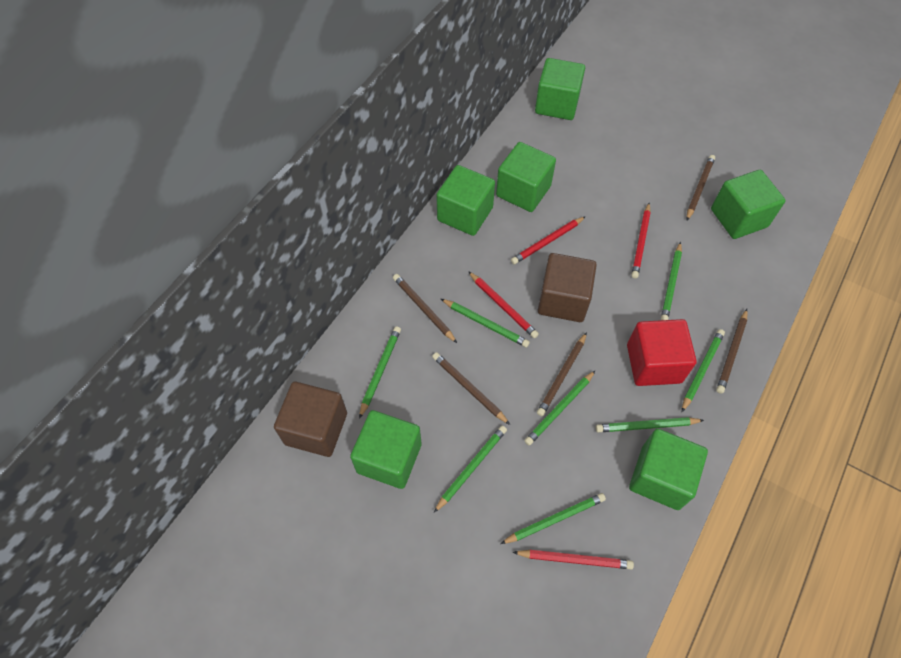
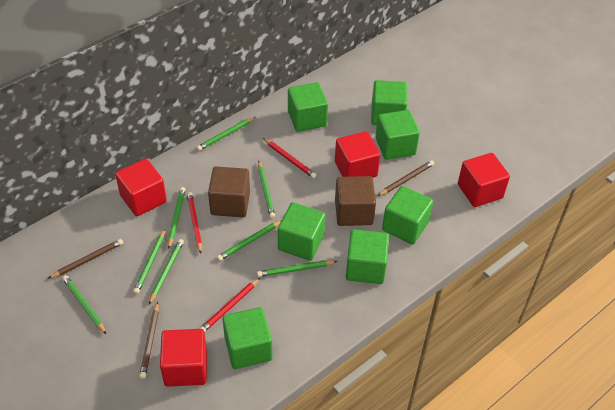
brown pencil: 5 -> 3
green cube: 6 -> 7
red cube: 1 -> 4
red pencil: 4 -> 3

